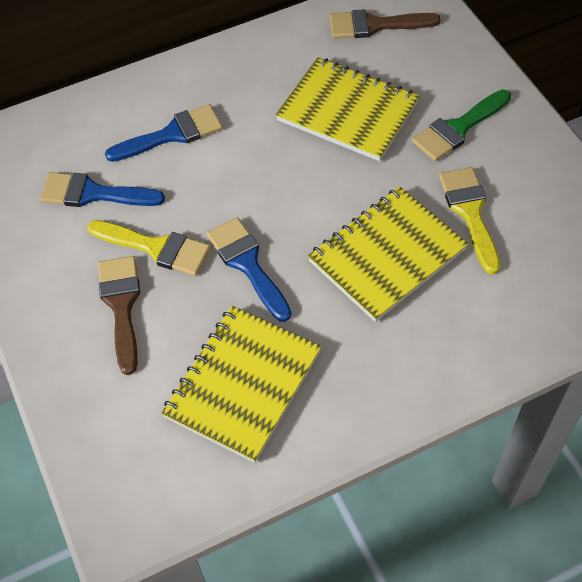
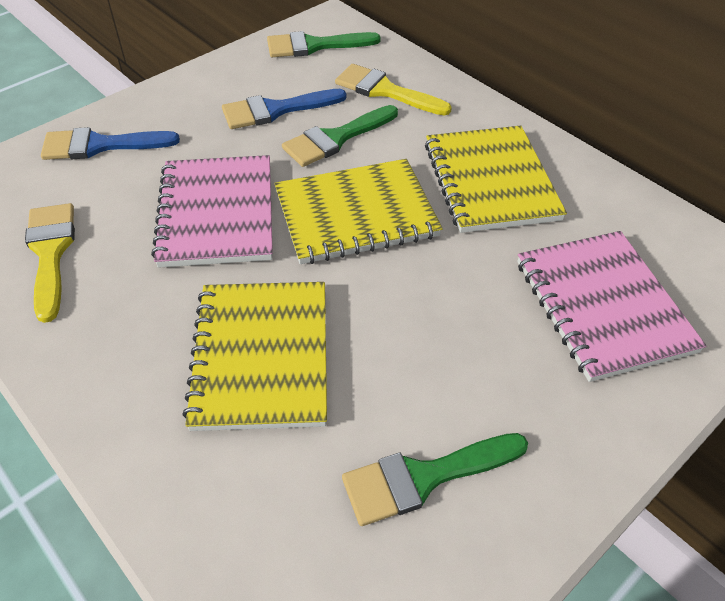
blue brush: 3 -> 2
brown brush: 2 -> 0
green brush: 1 -> 3
pink notebook: 0 -> 2

